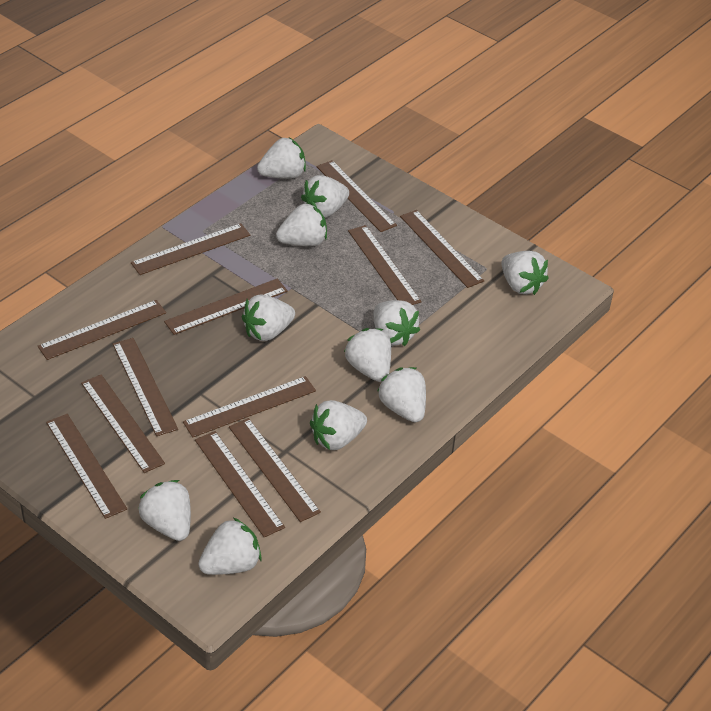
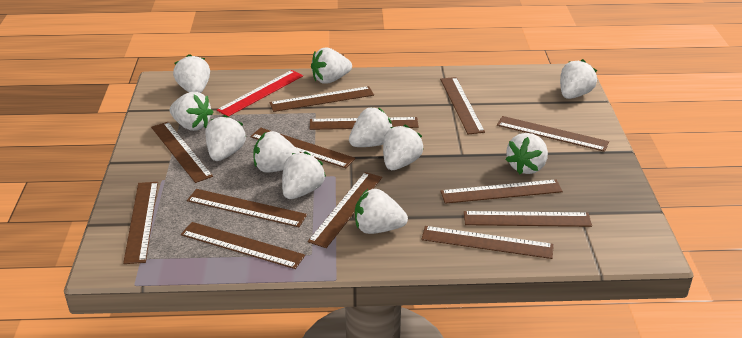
brown ruler: 12 -> 13
red ruler: 0 -> 1

